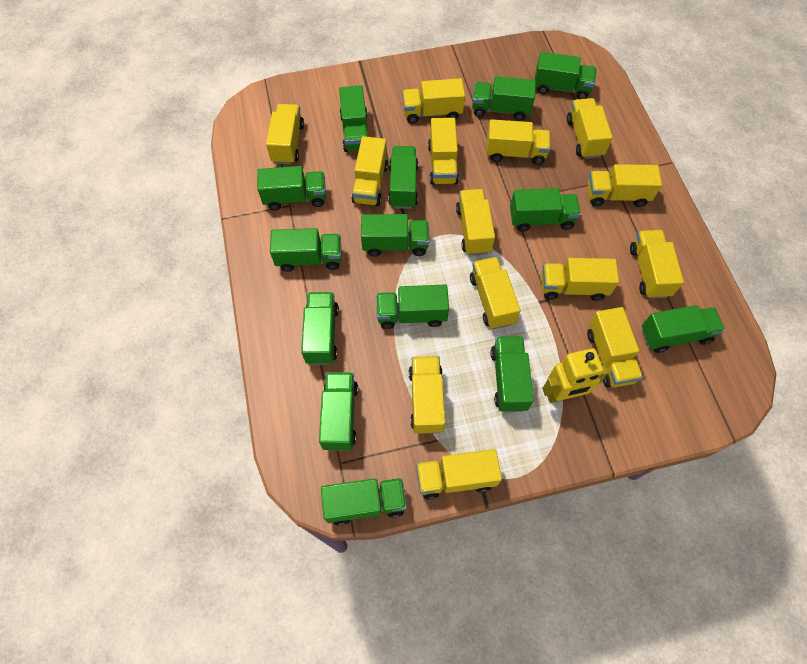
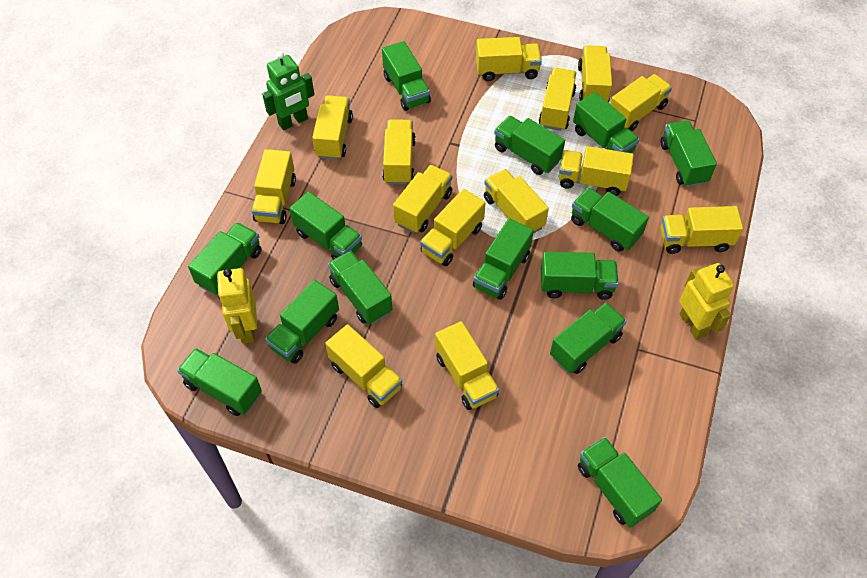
green robot: 0 -> 1
yellow robot: 1 -> 2

